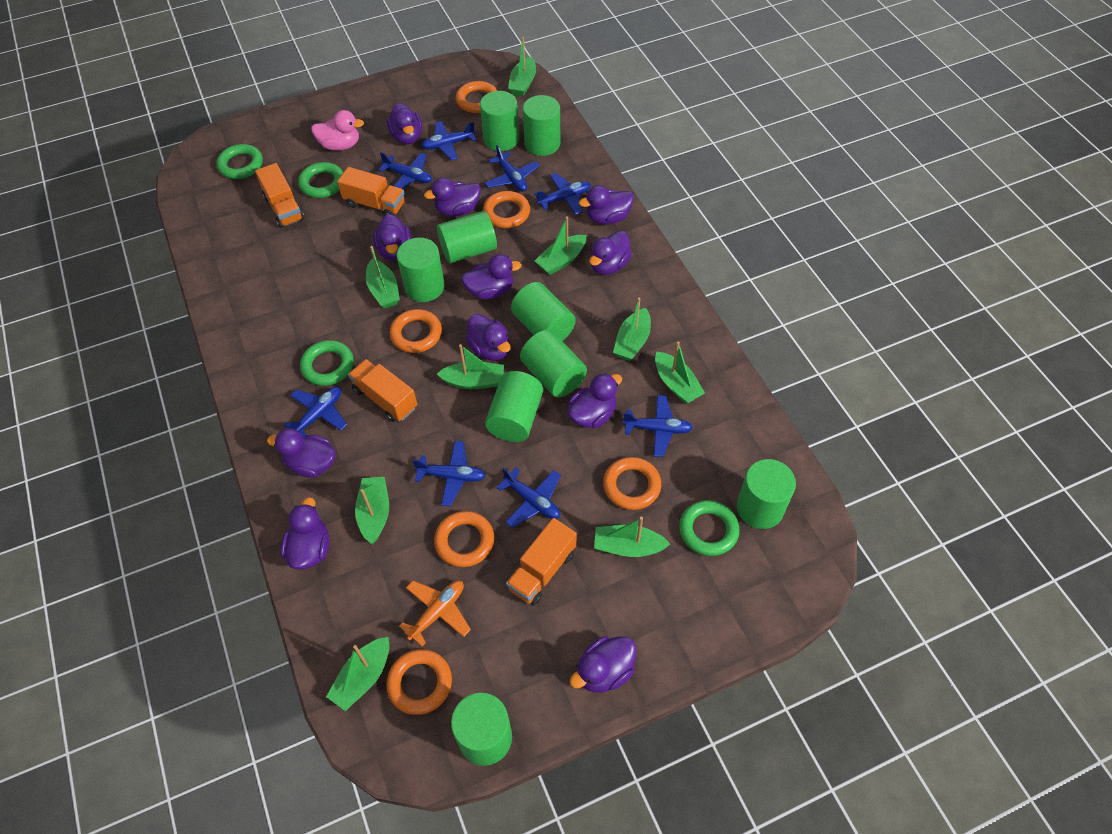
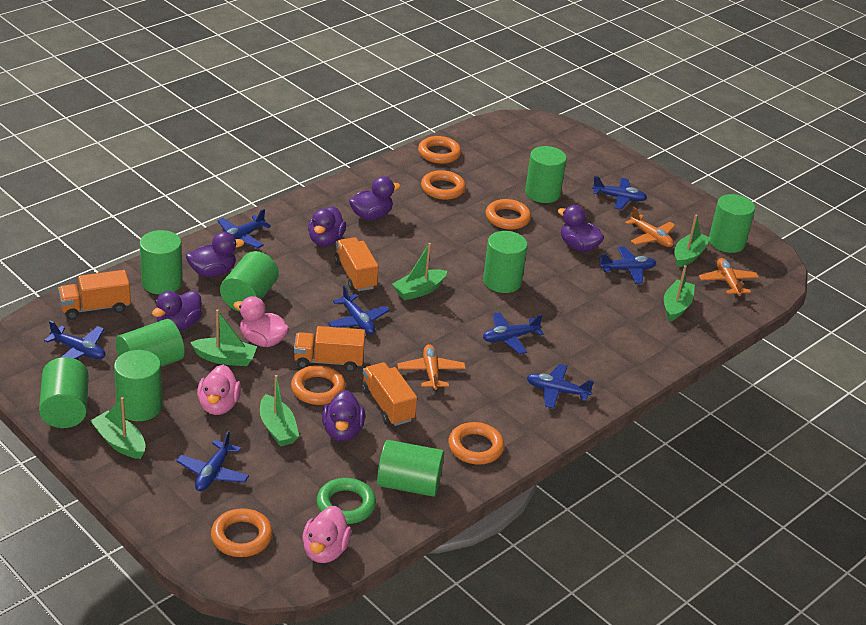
green boat: 9 -> 6
green ring: 4 -> 1
orange plane: 1 -> 3
pink duck: 1 -> 3
purple duck: 11 -> 6

